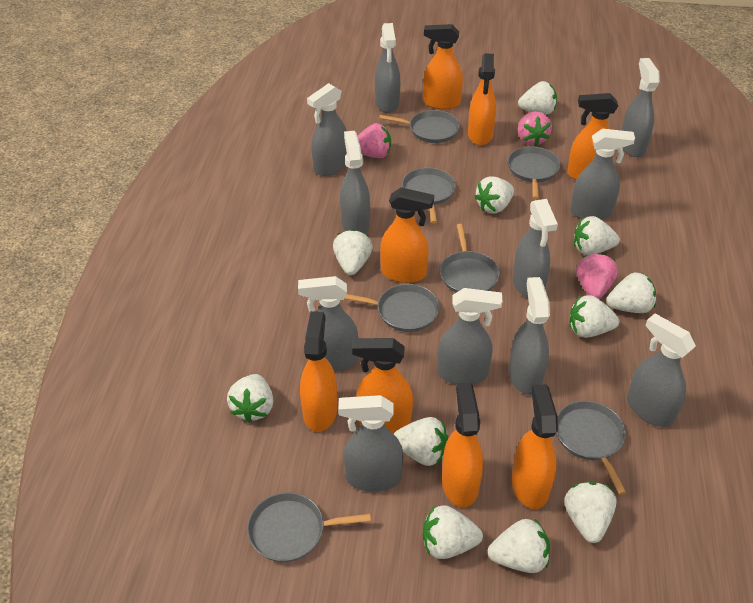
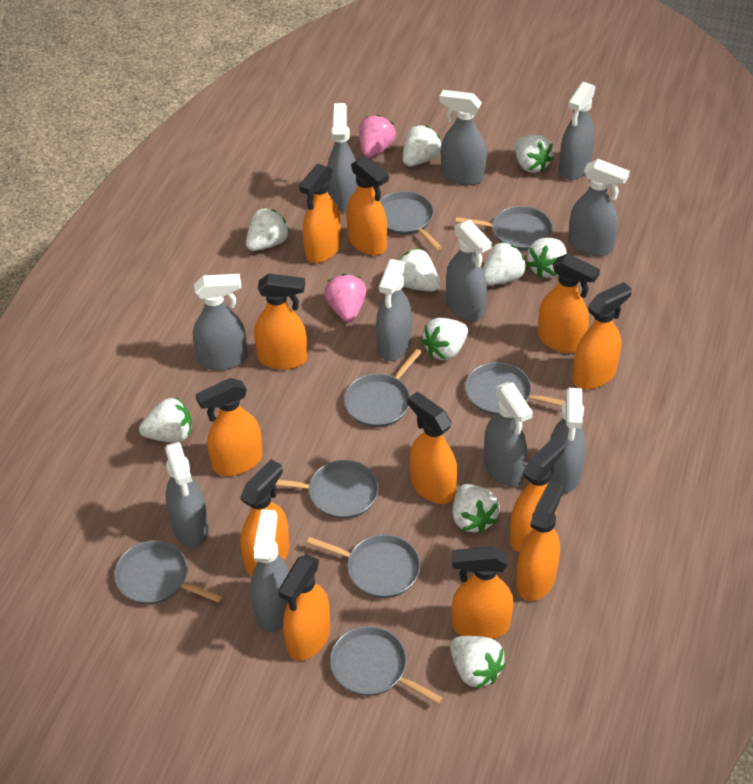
grey pan: 7 -> 8
orange spray bottle: 8 -> 12
pink strawberry: 3 -> 2
white strawberry: 11 -> 10

